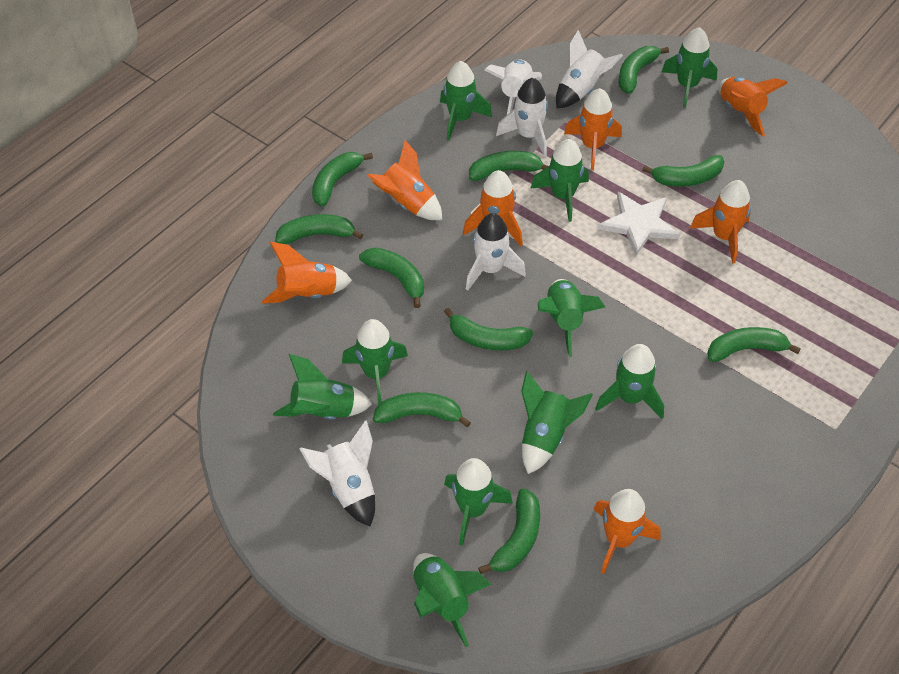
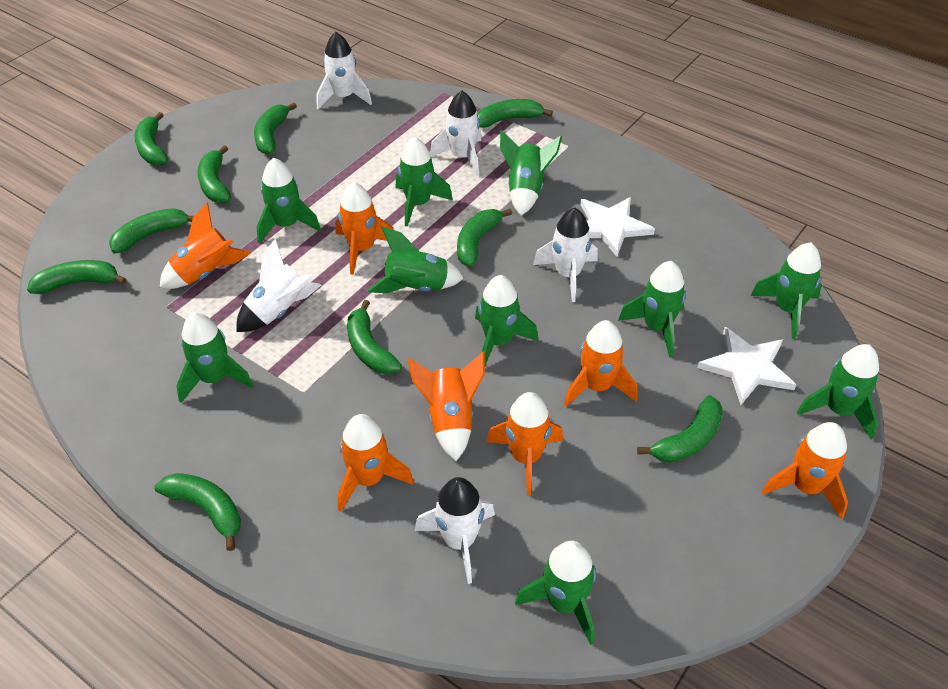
white star: 1 -> 2

